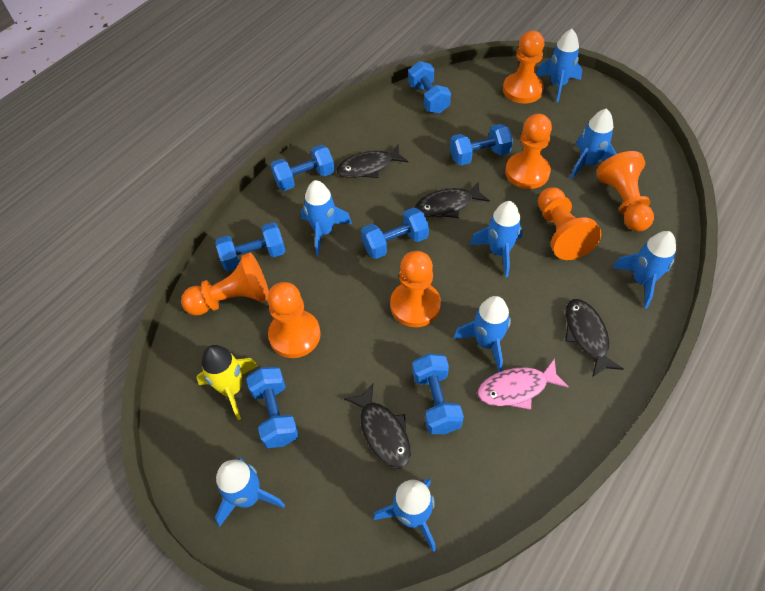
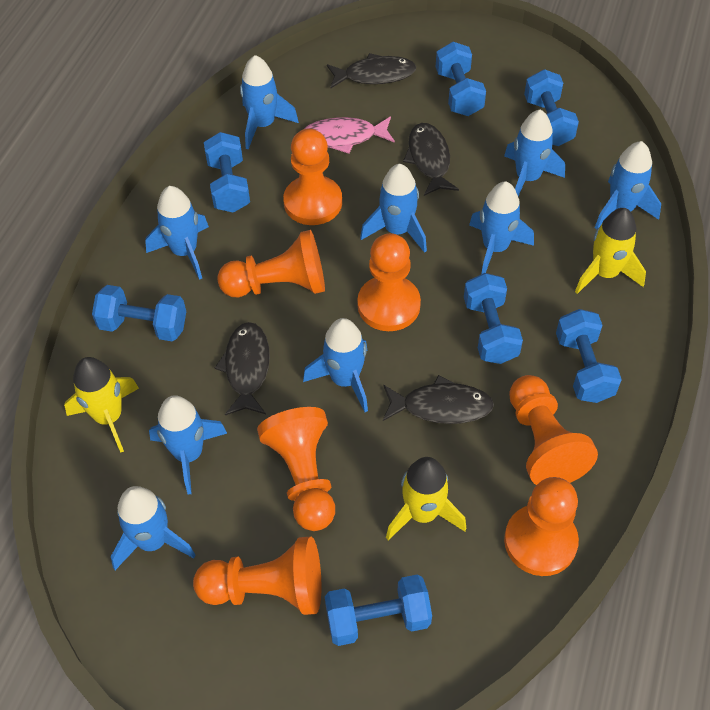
blue rocket: 8 -> 9
yellow rocket: 1 -> 3

